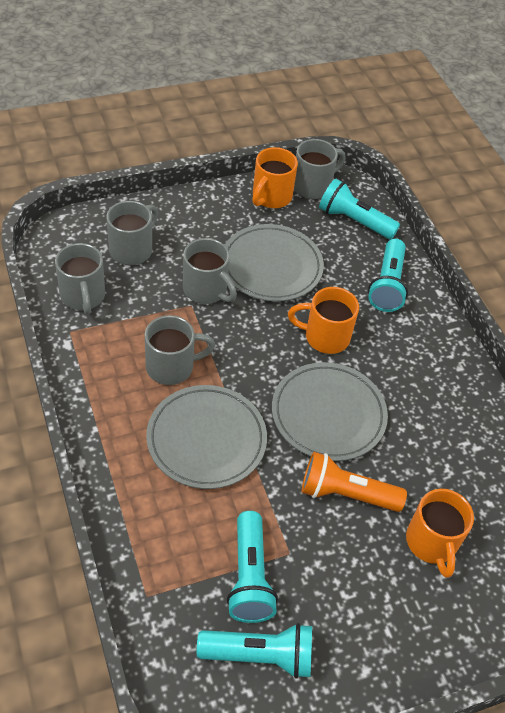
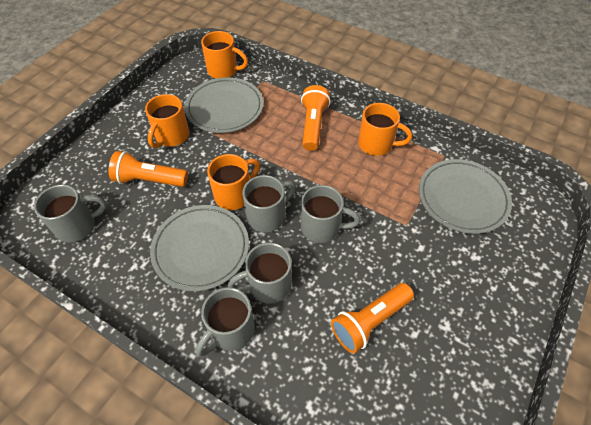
orange flashlight: 1 -> 3
orange mug: 3 -> 4
turquoise flashlight: 4 -> 0

